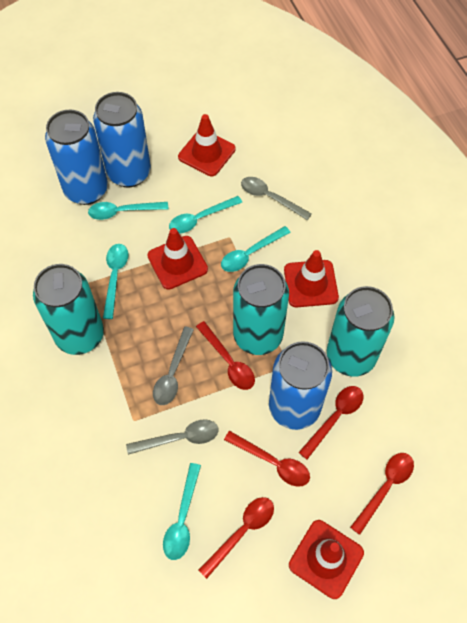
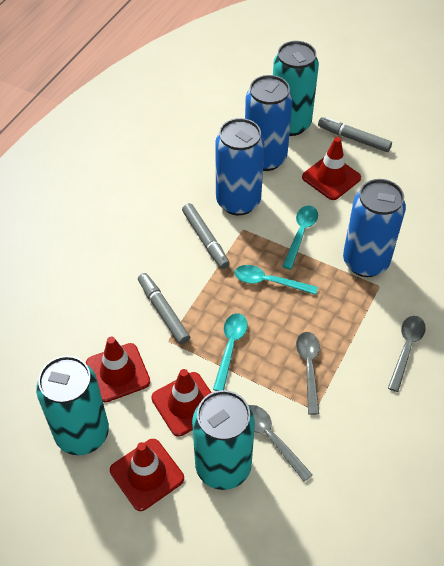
grey marker: 0 -> 3
red spoon: 5 -> 0
turquoise spoon: 5 -> 3

